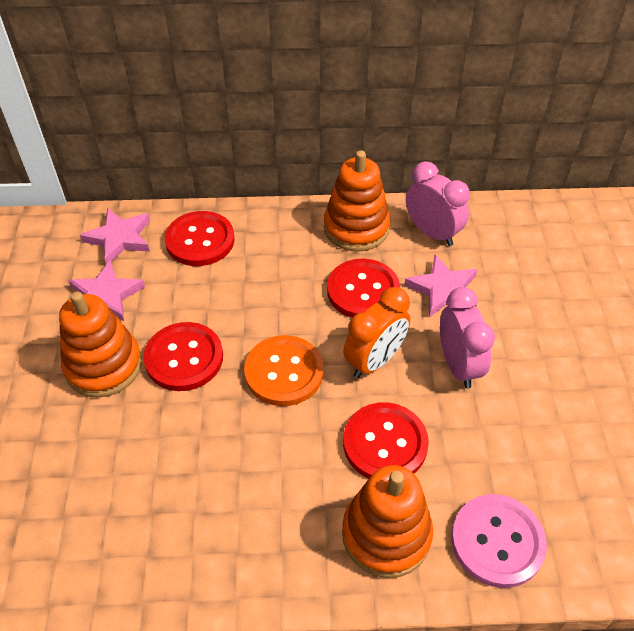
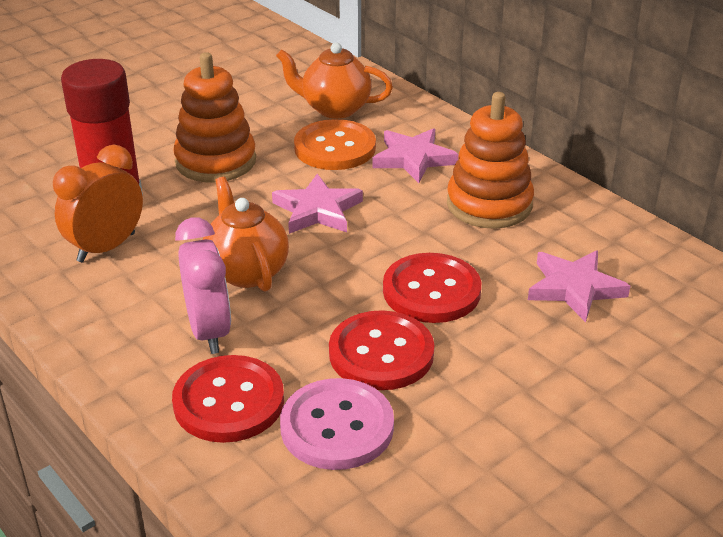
orange stacking toy: 3 -> 2
orange teapot: 0 -> 2
pink clock: 2 -> 1
red button: 4 -> 3
red glue stick: 0 -> 1

